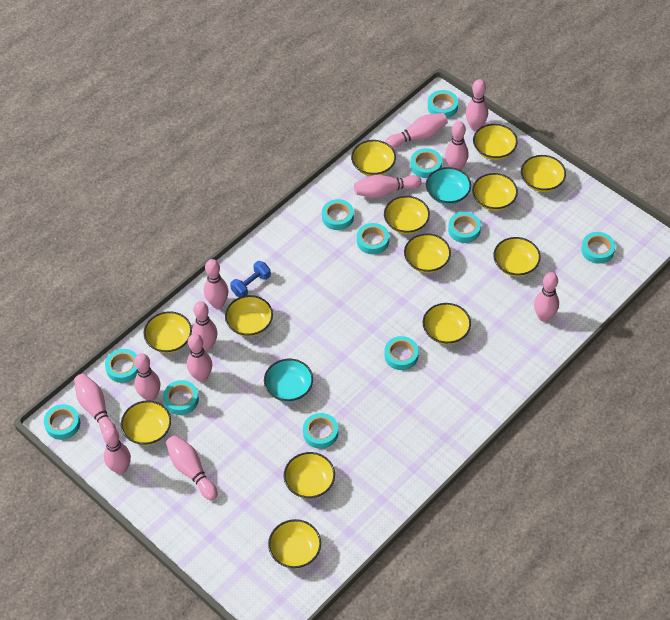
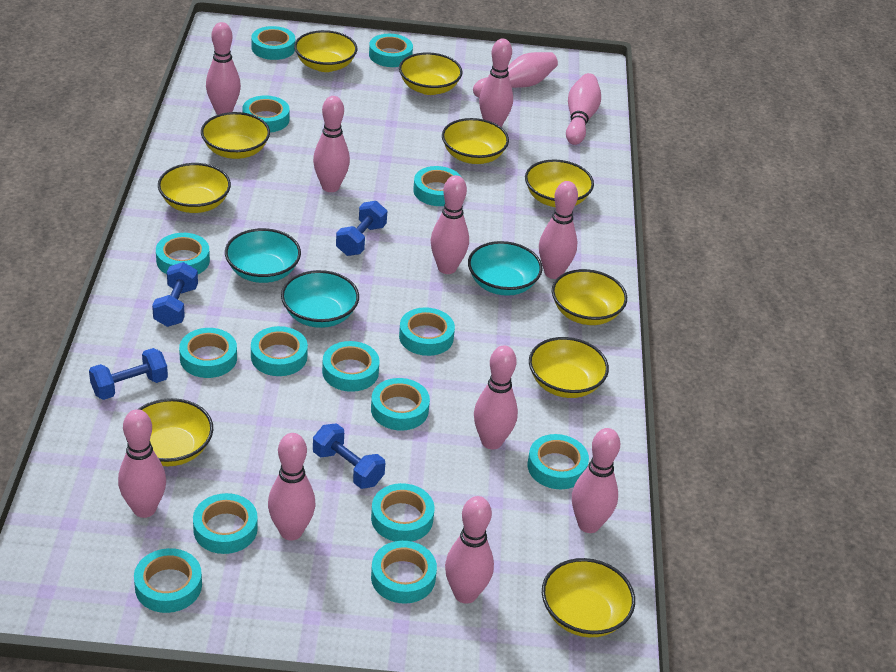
blue dumbbell: 1 -> 4
turquoise bowl: 2 -> 3
turquoise tape: 11 -> 15
yellow bowl: 13 -> 10

